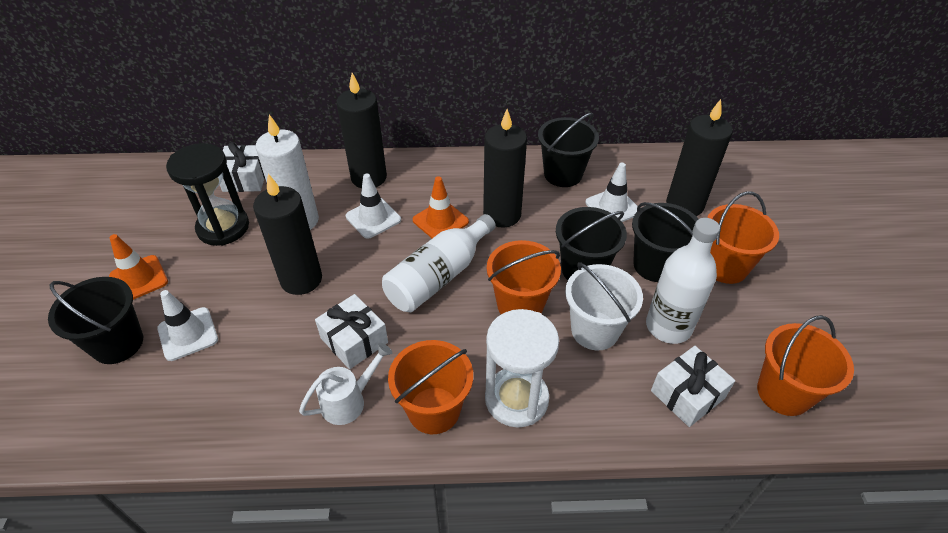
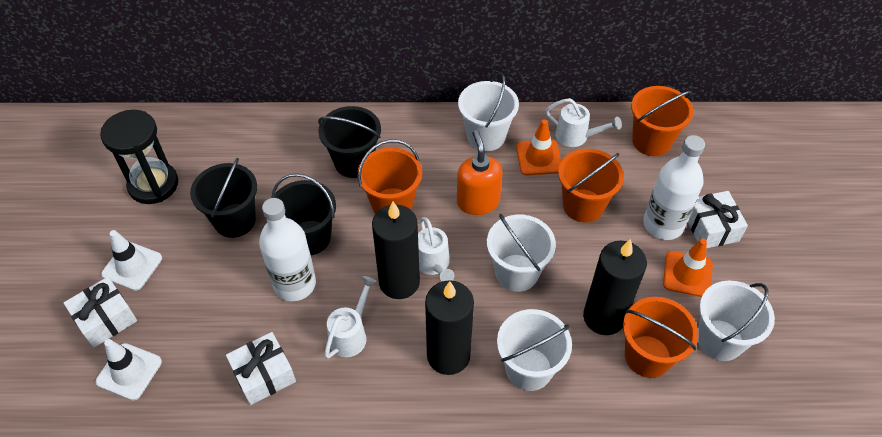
black bucket: 4 -> 3
black candle: 4 -> 3
orange soap dispenser: 0 -> 1
white bucket: 1 -> 4
white candle: 1 -> 0
white hourglass: 1 -> 0
white traffic cone: 3 -> 2
white watering can: 1 -> 3

